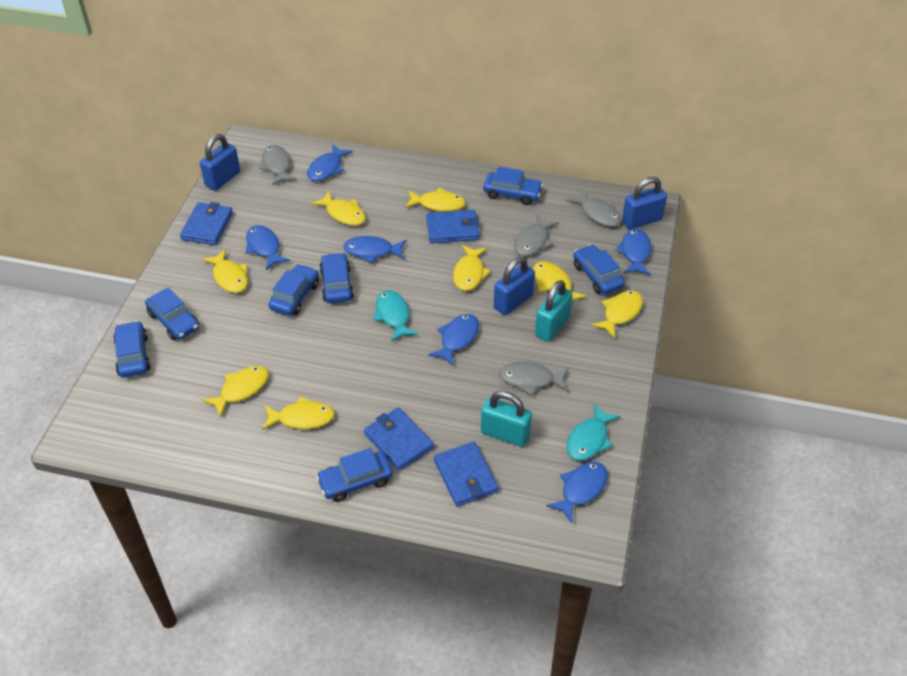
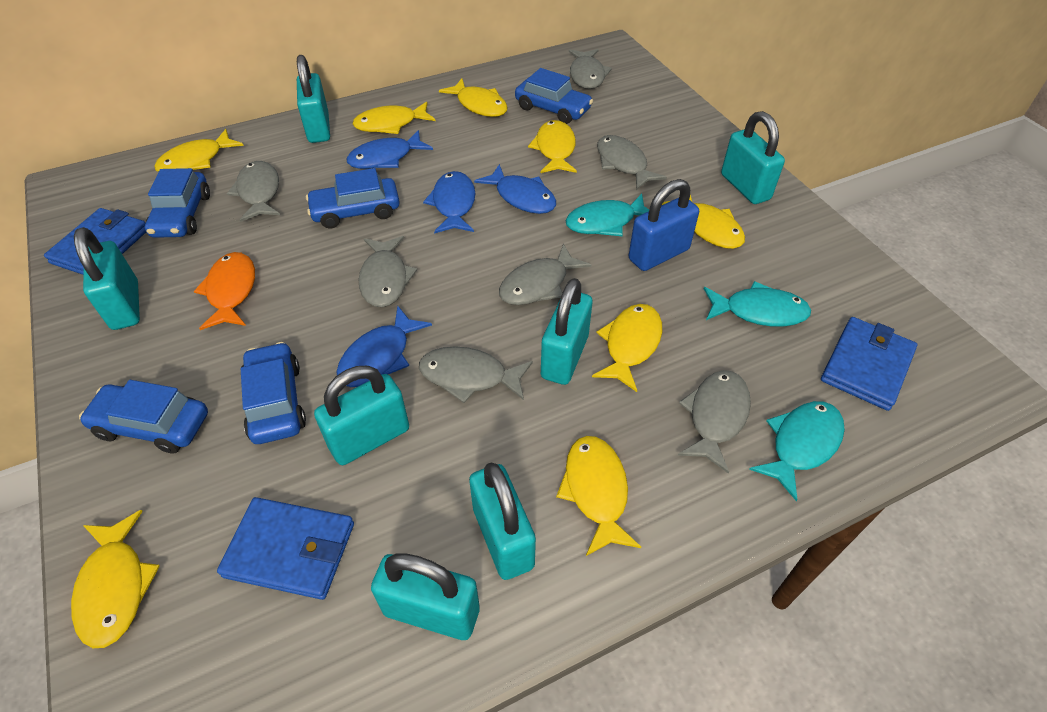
blue car: 7 -> 5
blue fish: 6 -> 4
blue padlock: 3 -> 1
blue wallet: 4 -> 3
grey fish: 4 -> 7
orange fish: 0 -> 1
turquoise fish: 2 -> 3
turquoise padlock: 2 -> 7

